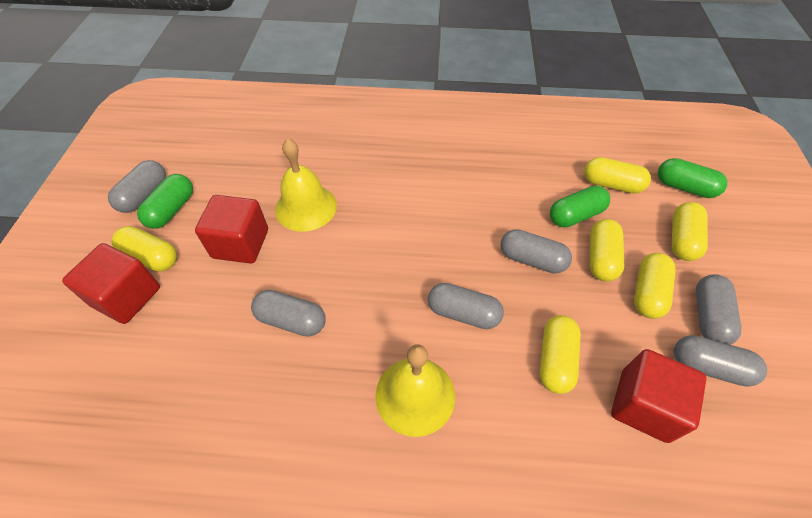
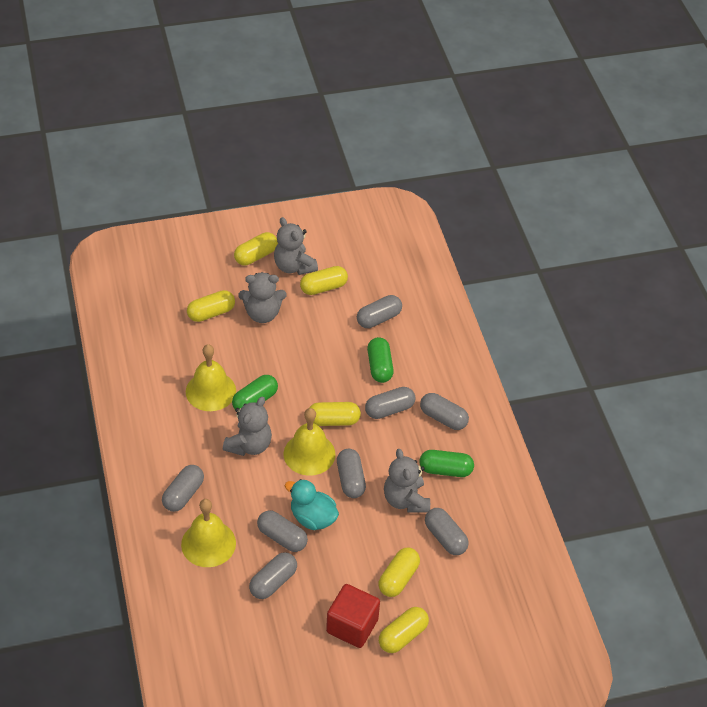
grey capsule: 6 -> 8
grey teddy bear: 0 -> 4
red cube: 3 -> 1
turquoise duck: 0 -> 1
yellow bell: 2 -> 3

